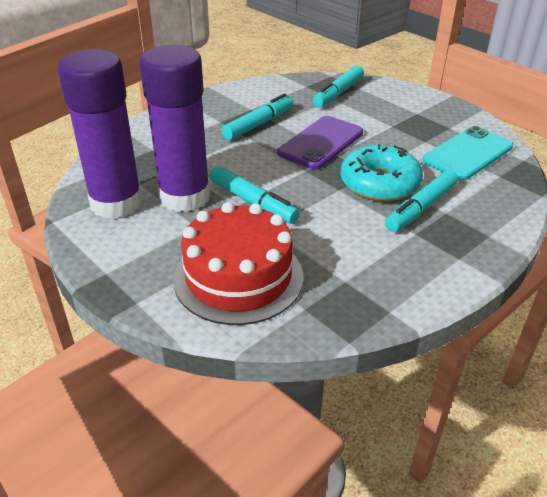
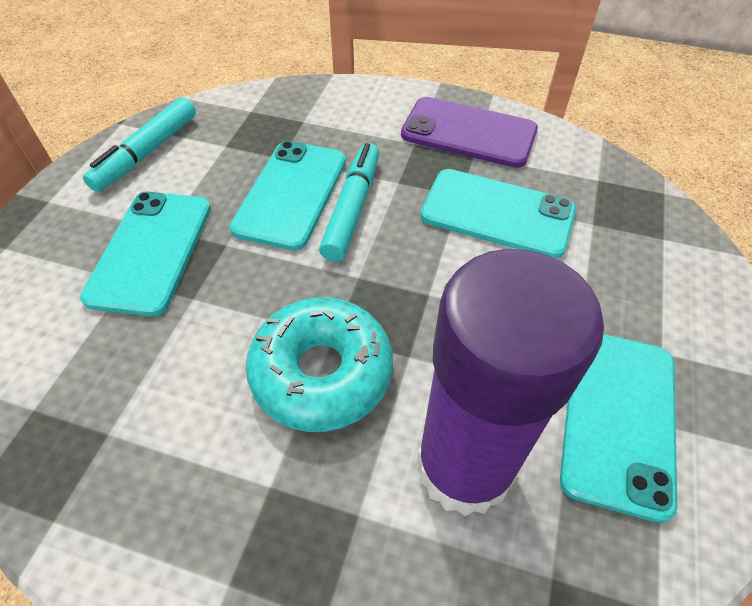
purple glue stick: 2 -> 1
red cake: 1 -> 0
turquoise marker: 4 -> 2
turquoise phone: 1 -> 4

